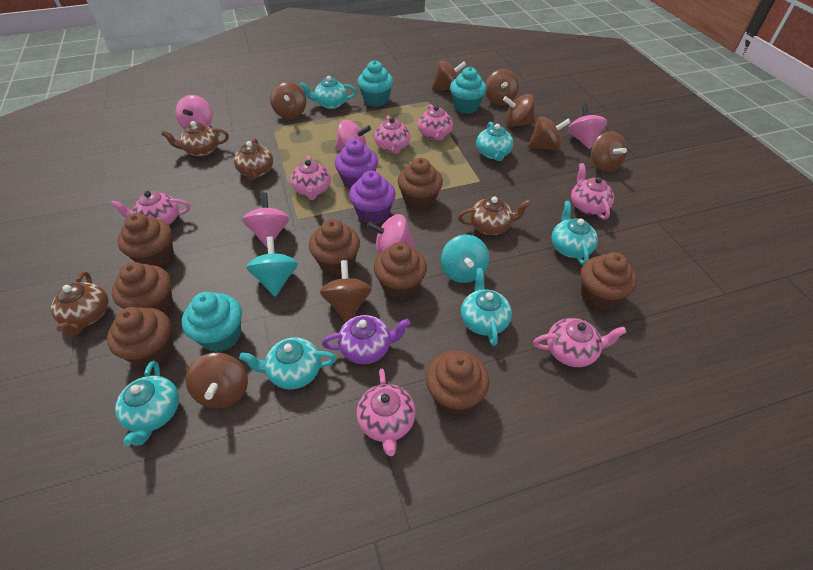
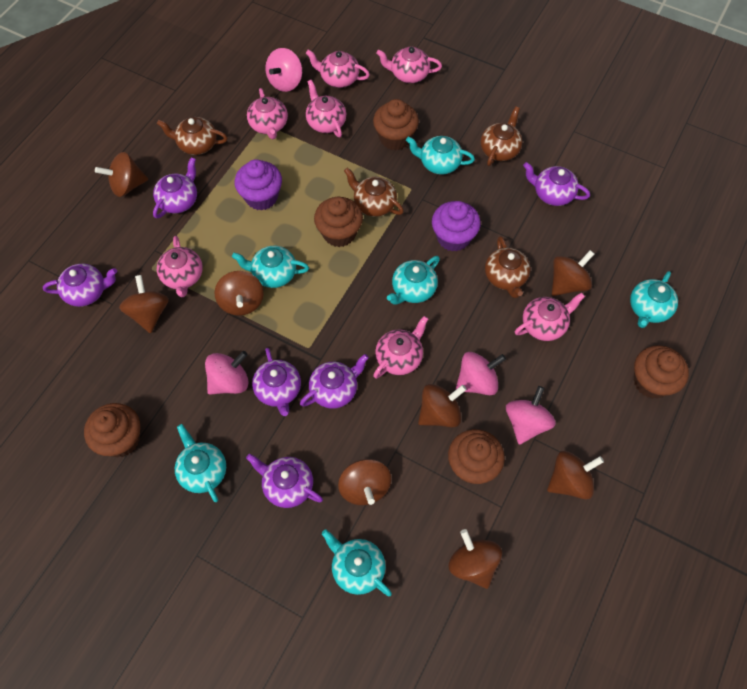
brown cupcake: 8 -> 5
pink spinning top: 5 -> 4
purple teapot: 1 -> 6
turquoise cupcake: 3 -> 0
turquoise spinning top: 2 -> 0

